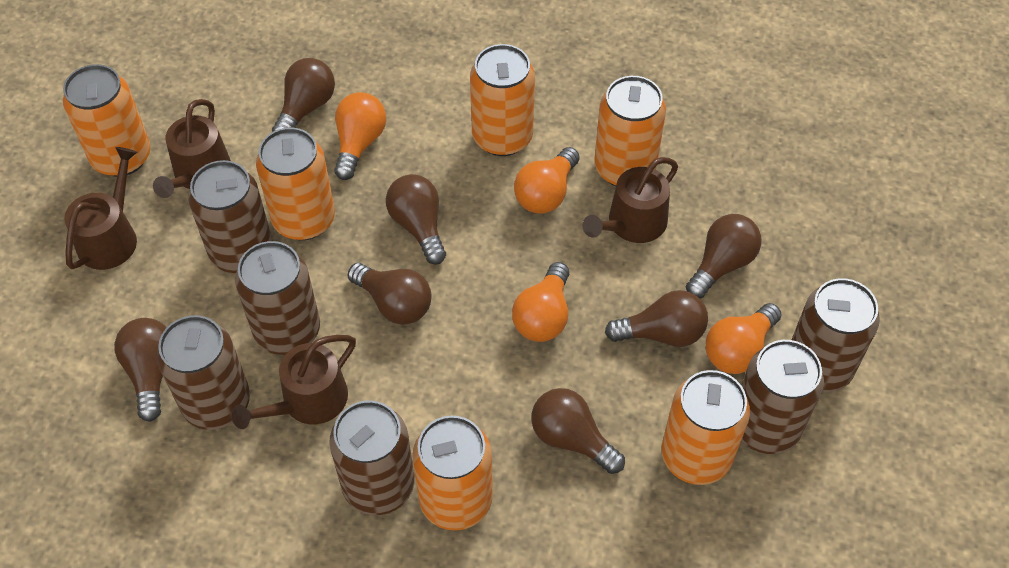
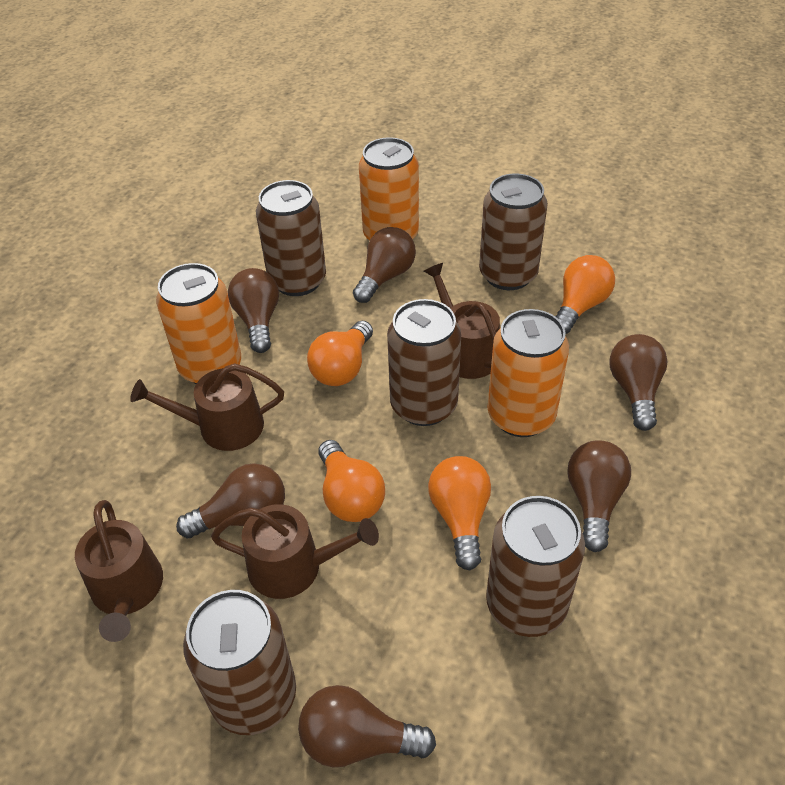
brown can: 6 -> 5
brown light bulb: 7 -> 6
orange can: 6 -> 3

